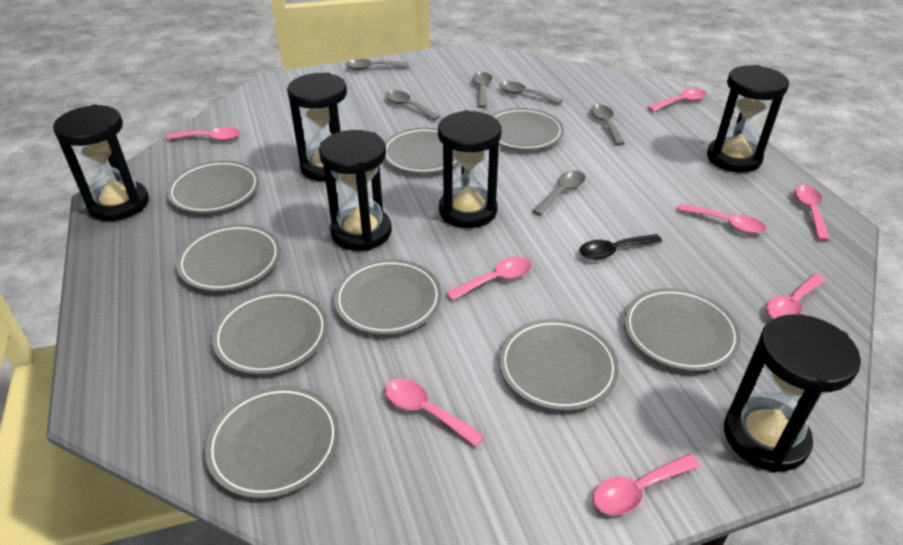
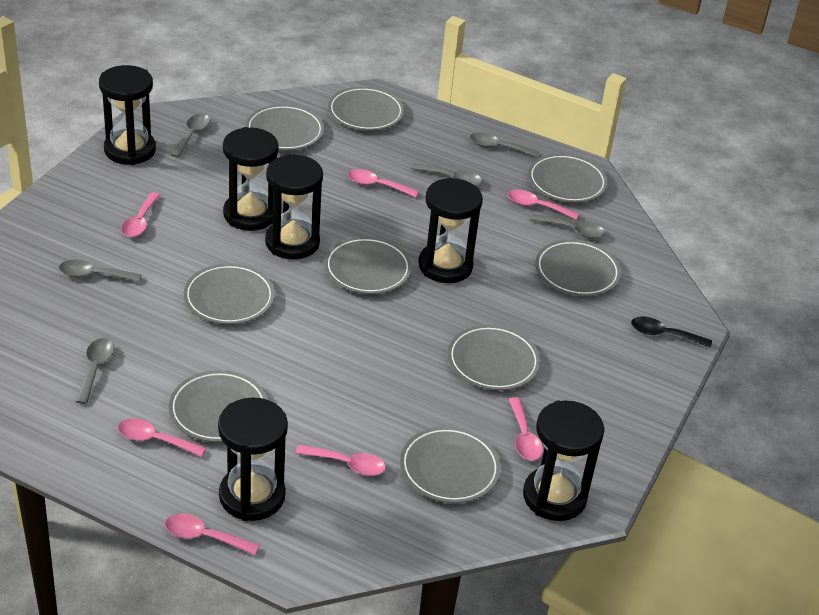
pink spoon: 8 -> 7

